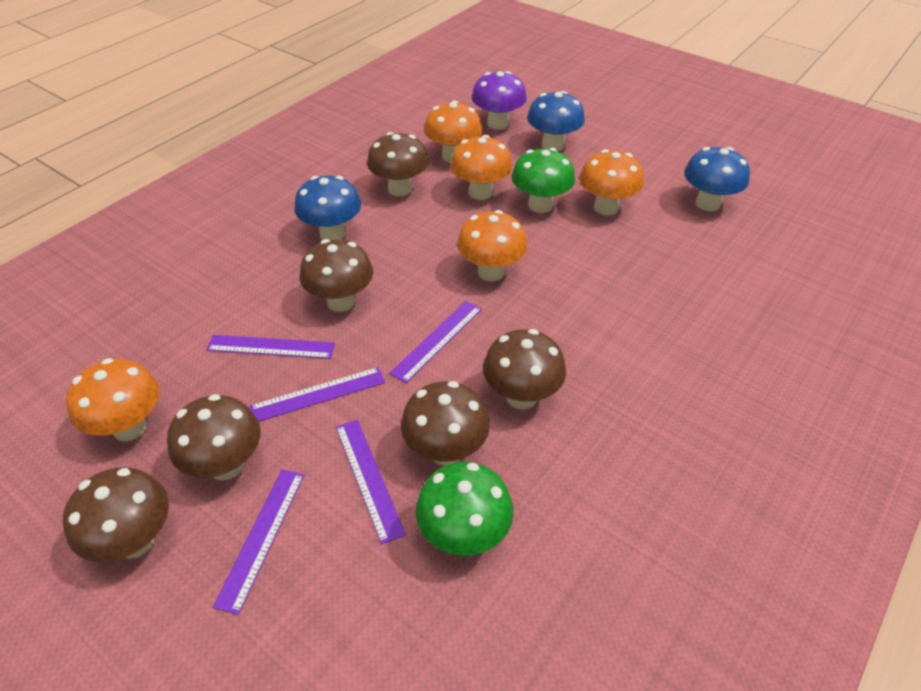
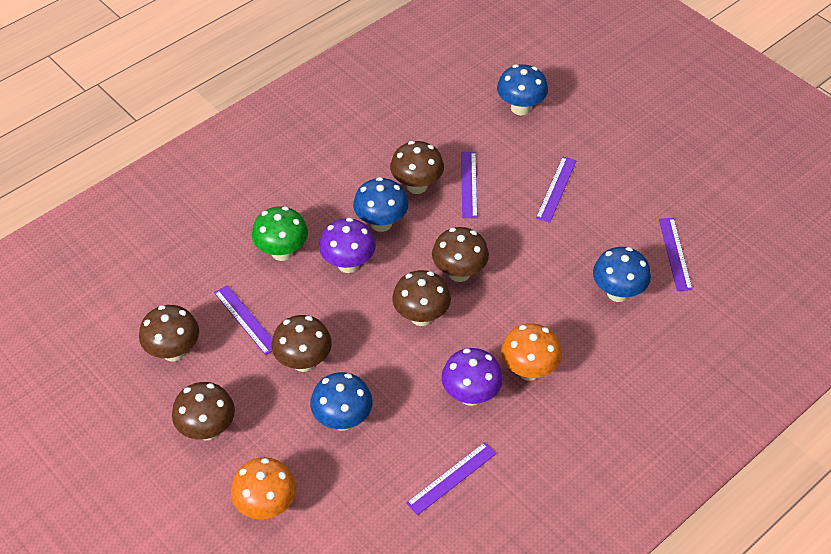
blue mushroom: 3 -> 4
green mushroom: 2 -> 1
orange mushroom: 5 -> 2
purple mushroom: 1 -> 2

